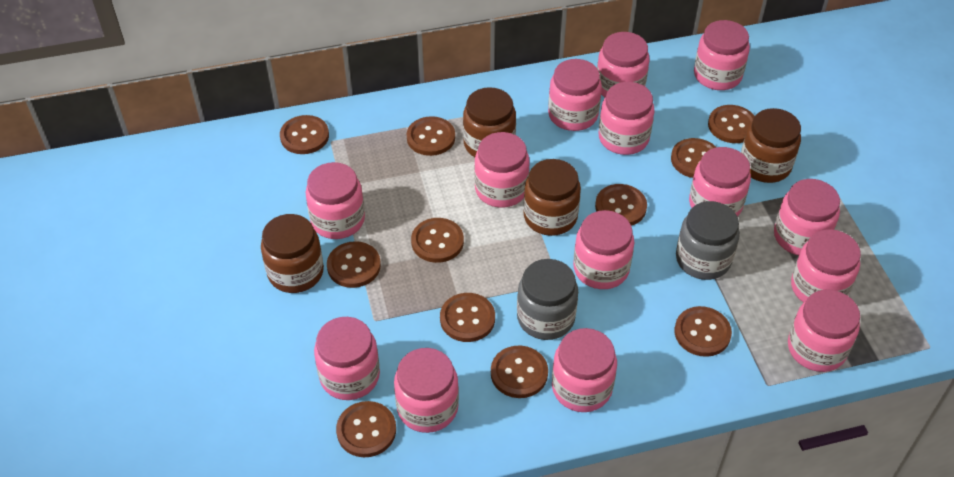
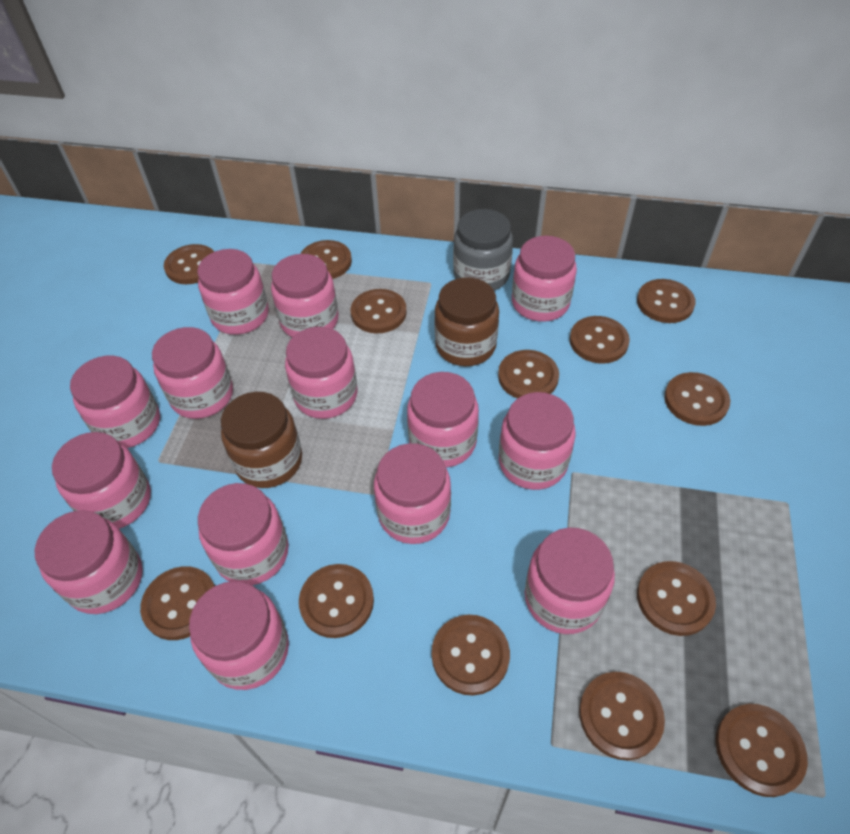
brown button: 11 -> 13
brown jar: 4 -> 2
grey jar: 2 -> 1

